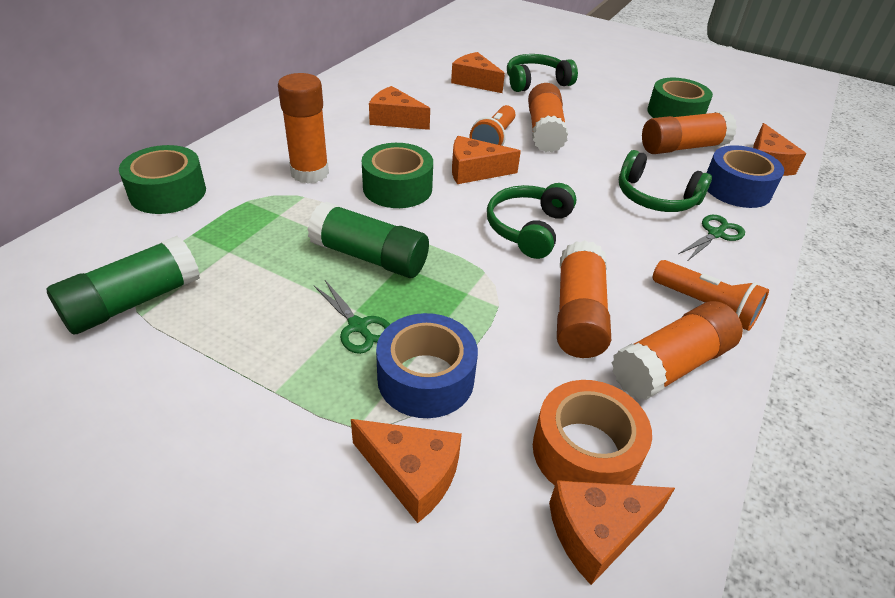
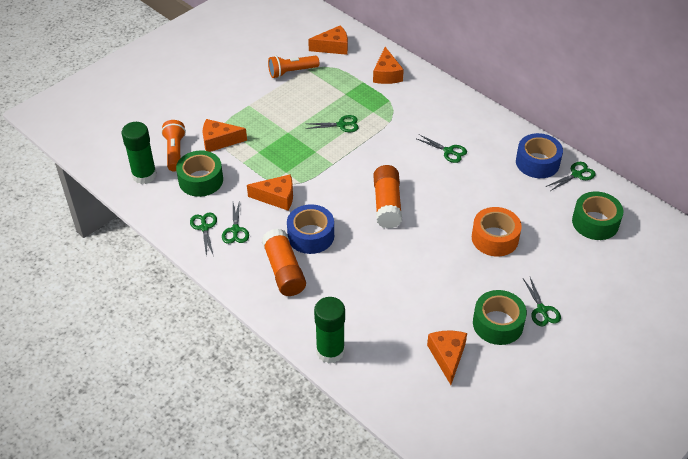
green headphones: 3 -> 0
green scissors: 2 -> 6
orange cheese: 6 -> 5
orange glue stick: 5 -> 2

